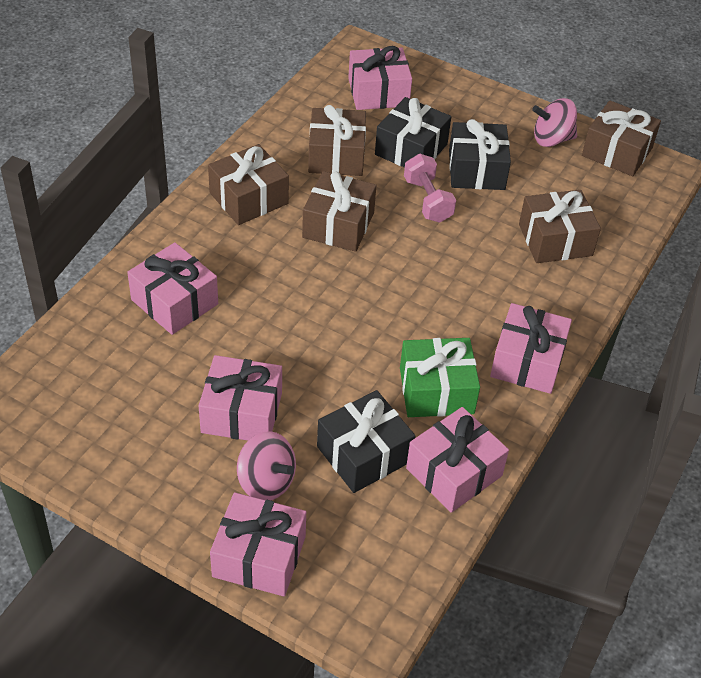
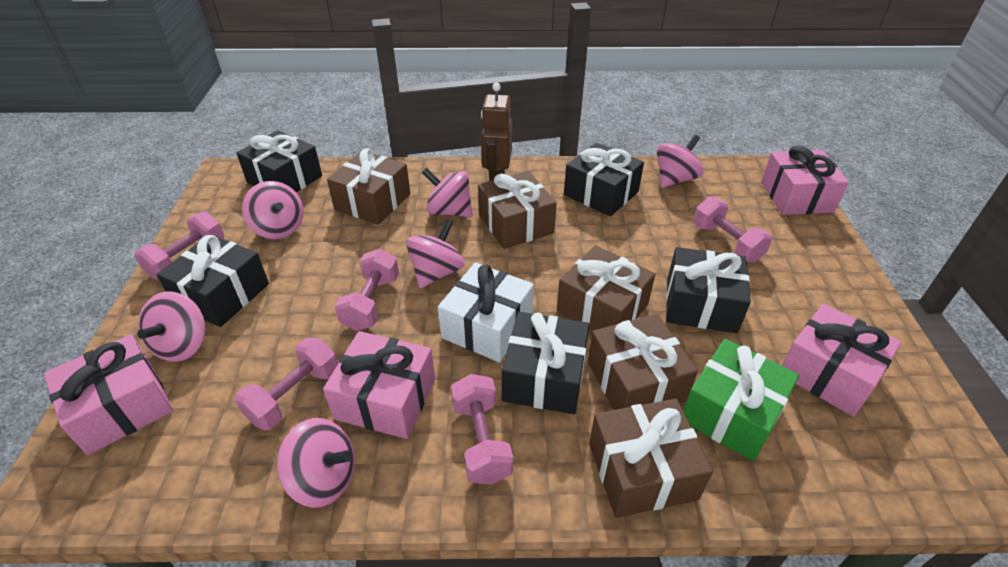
black gift: 3 -> 5
brown robot: 0 -> 1
pink dumbbell: 1 -> 5
pink gift: 6 -> 4
pink spinning top: 2 -> 6
white gift: 0 -> 1

